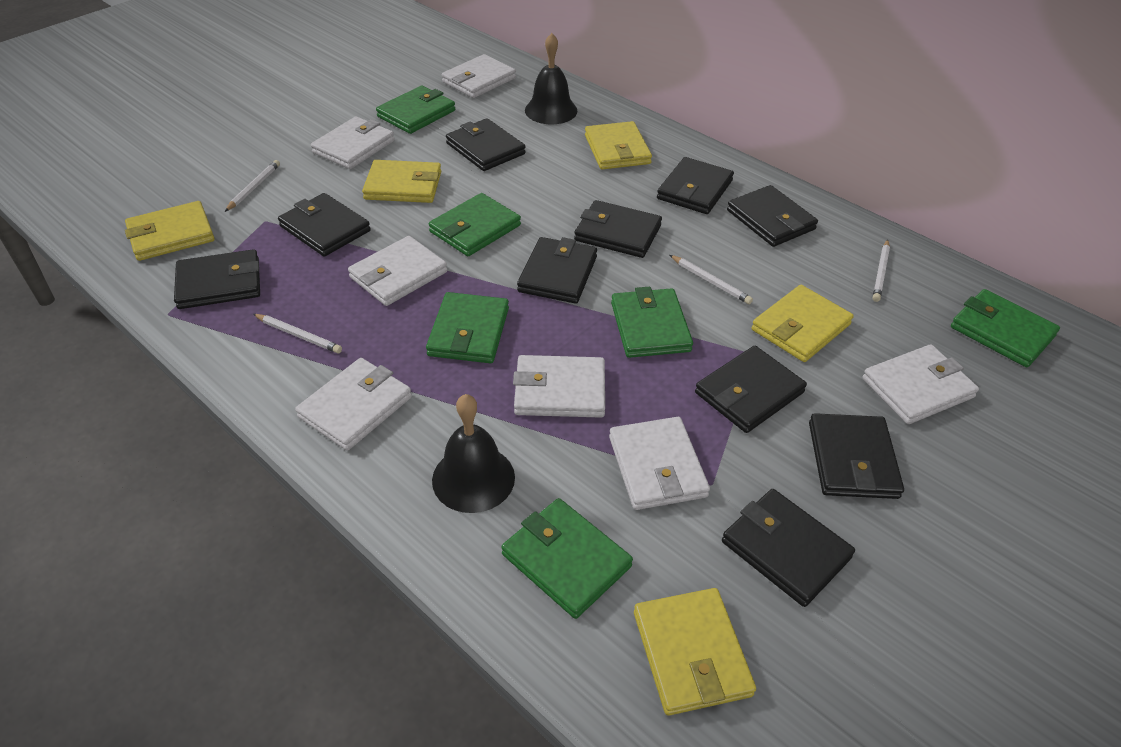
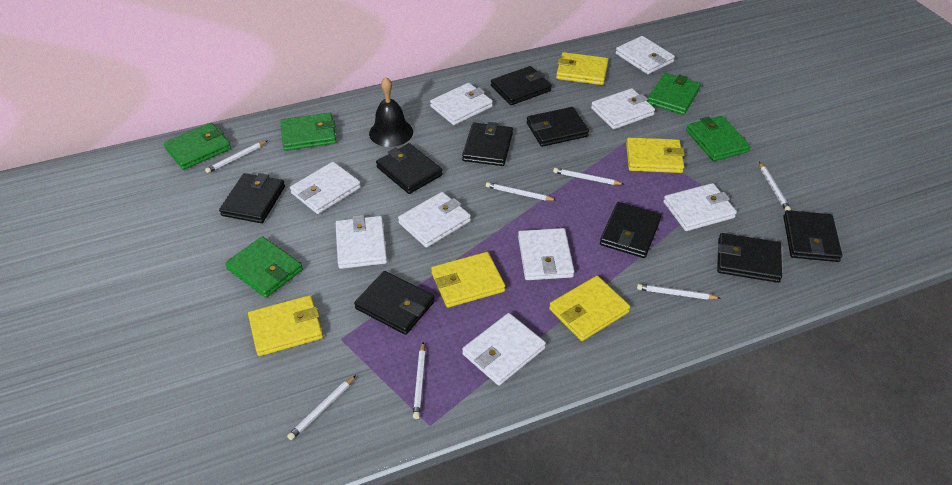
black bell: 2 -> 1
black wallet: 10 -> 9
green wallet: 6 -> 5
white pencil: 4 -> 7
white wallet: 7 -> 9

